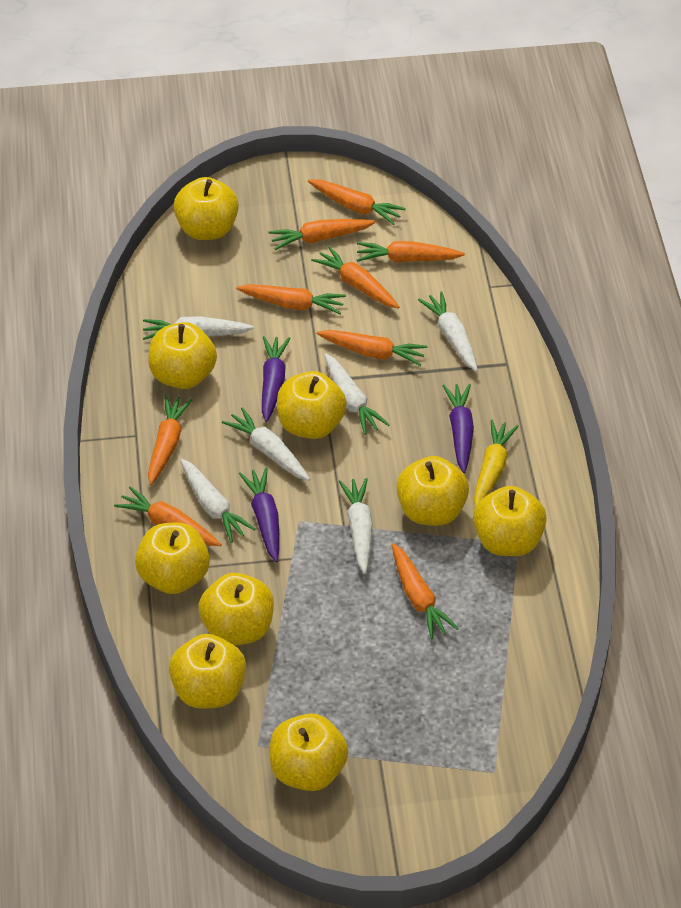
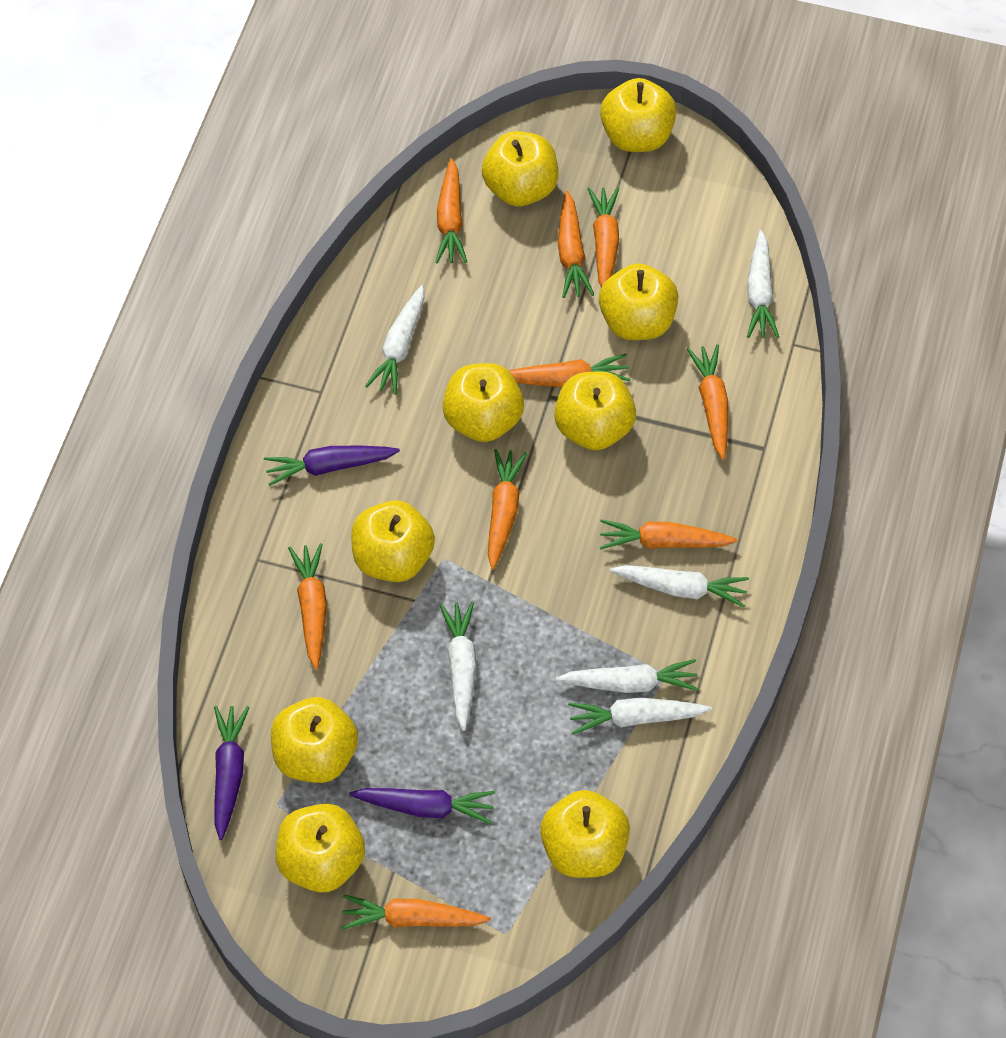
yellow carrot: 1 -> 0

